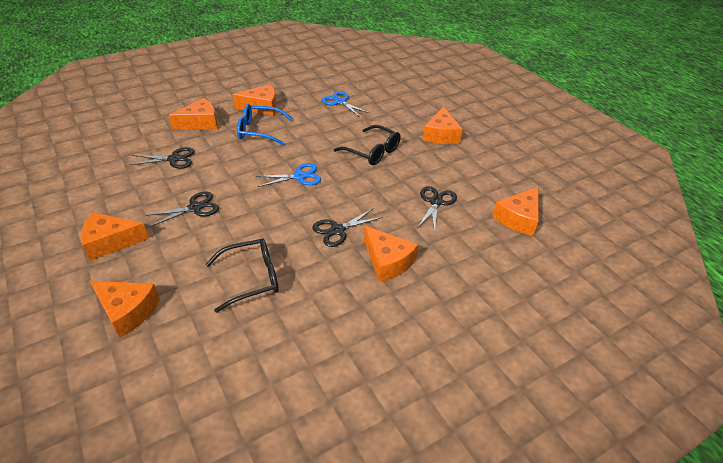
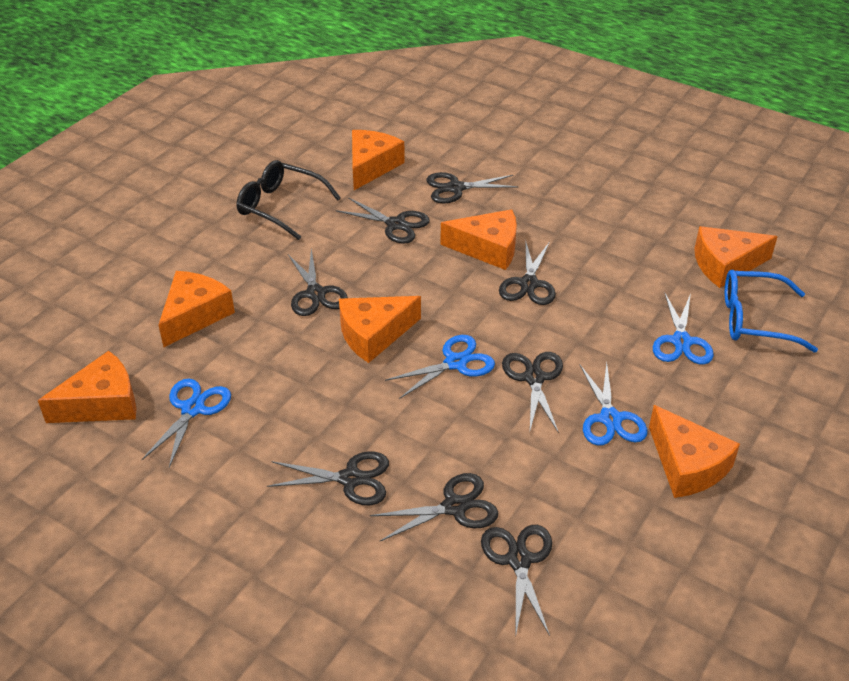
black glasses: 2 -> 1
black scissors: 4 -> 8
blue scissors: 2 -> 4

